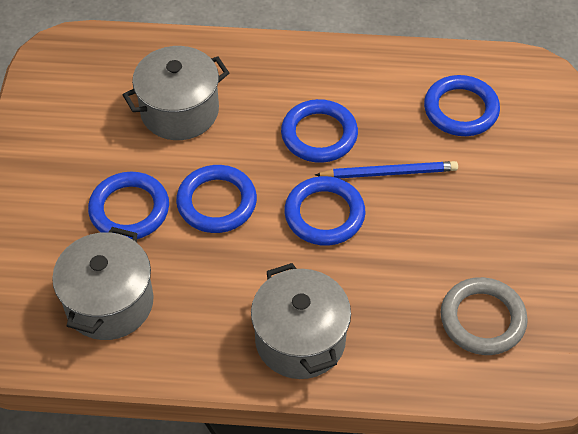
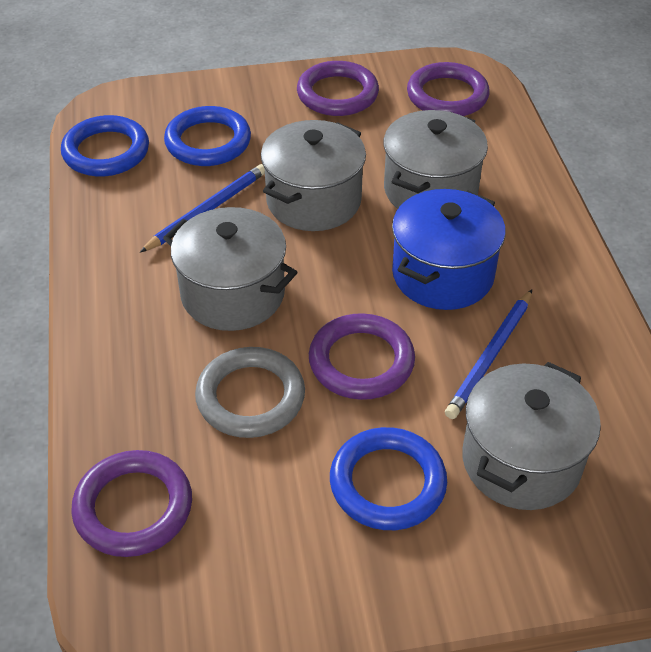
blue pencil: 1 -> 2
blue pot: 0 -> 1
blue ring: 5 -> 3
grey pot: 3 -> 4
purple ring: 0 -> 4

